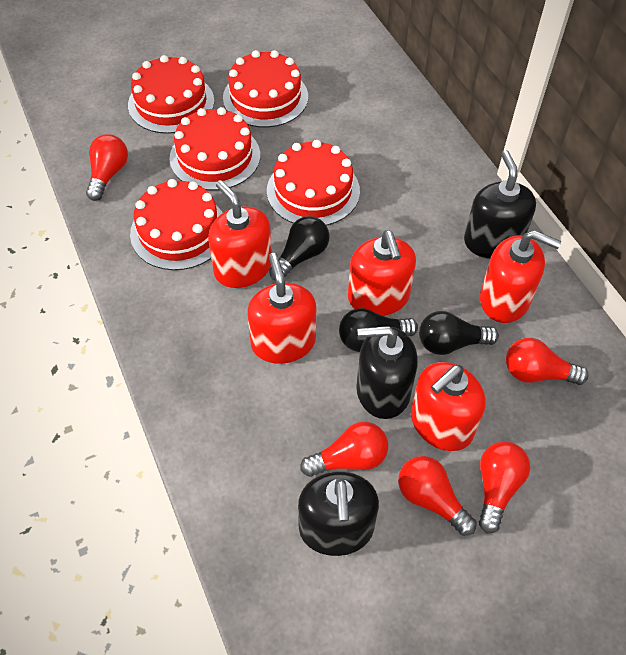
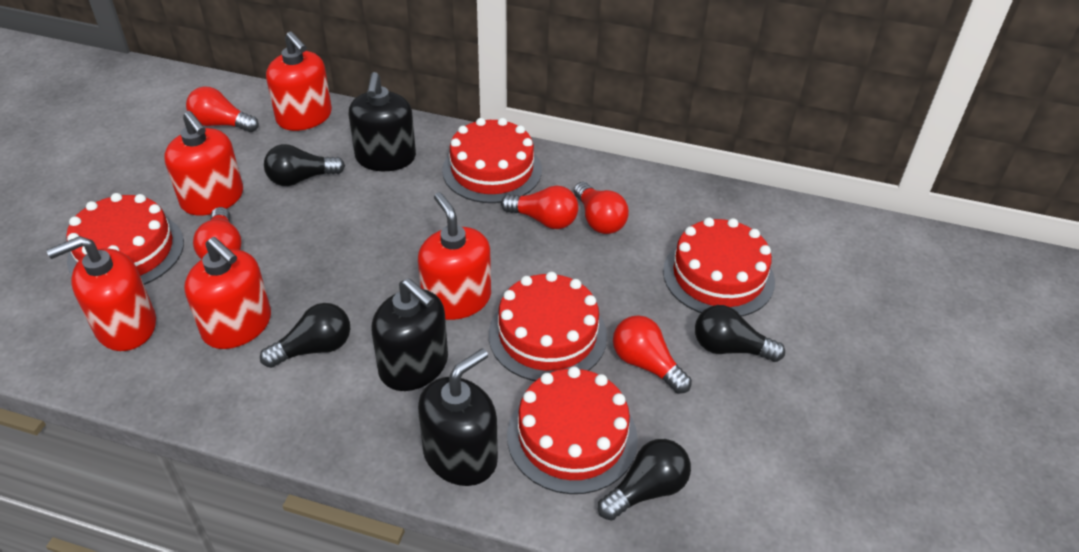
black light bulb: 3 -> 4

